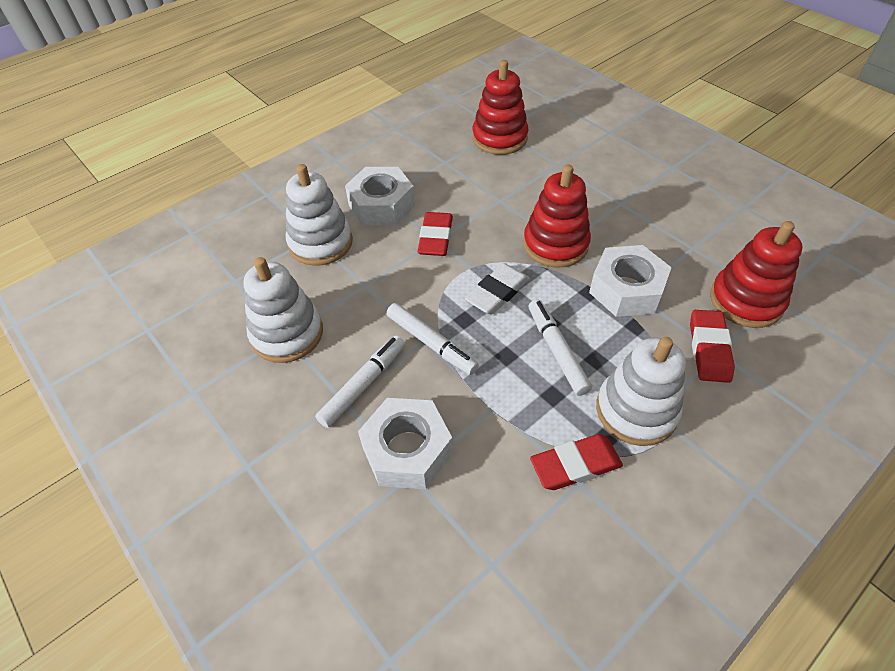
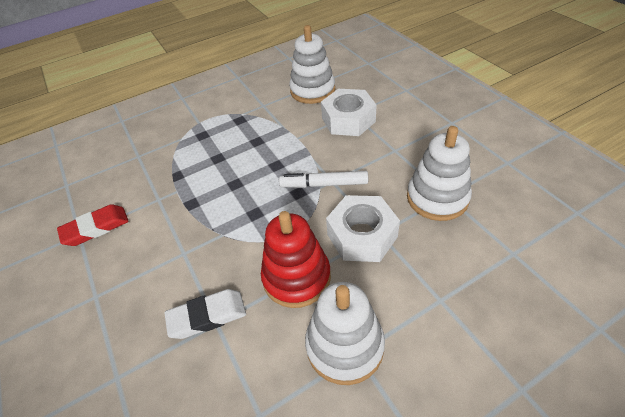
red eraser: 3 -> 1
red stacking toy: 3 -> 1
white marker: 3 -> 1
white nut: 3 -> 2

